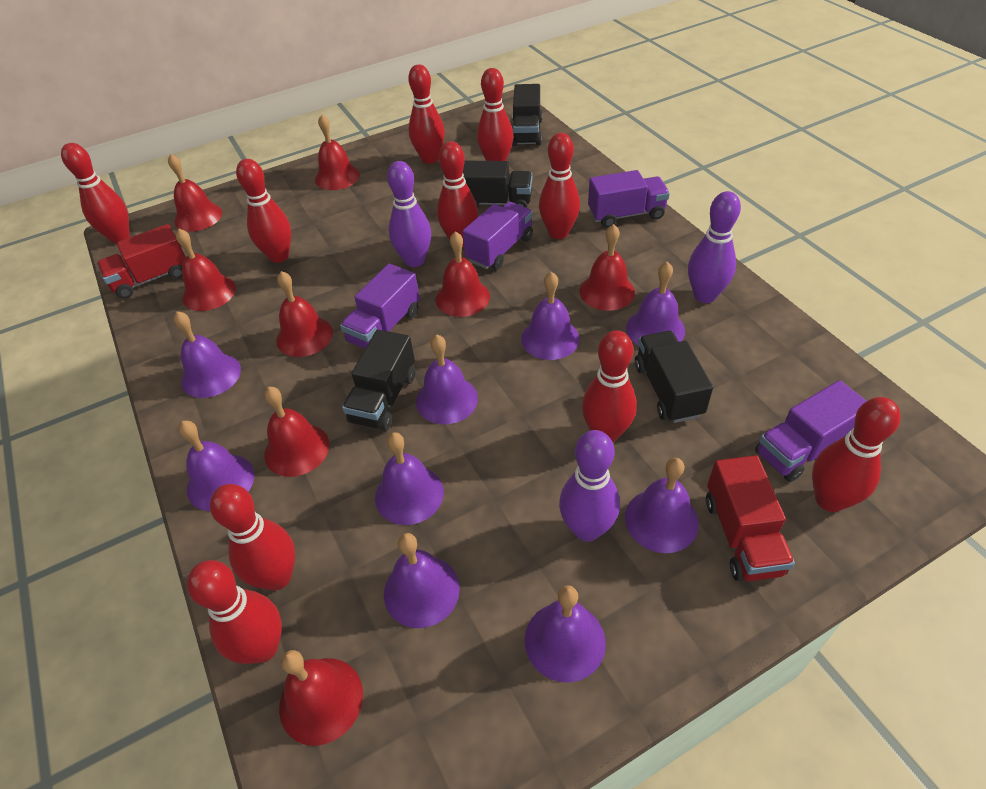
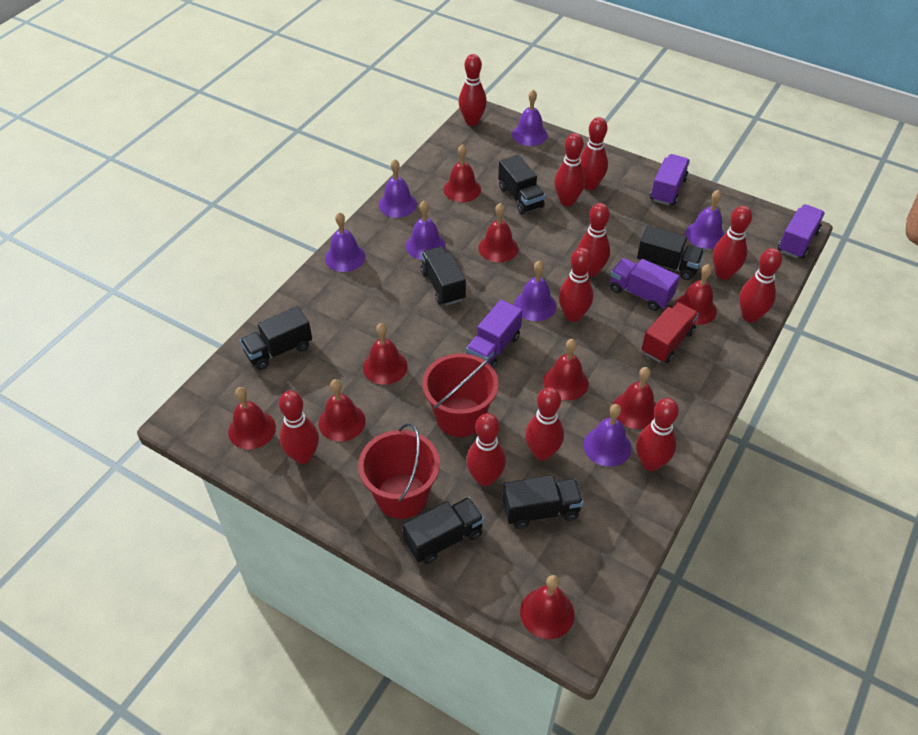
black truck: 4 -> 6
purple bell: 9 -> 7
purple bowling pin: 3 -> 0
red bell: 8 -> 9
red bowling pin: 10 -> 11
red bucket: 0 -> 2
red truck: 2 -> 1

